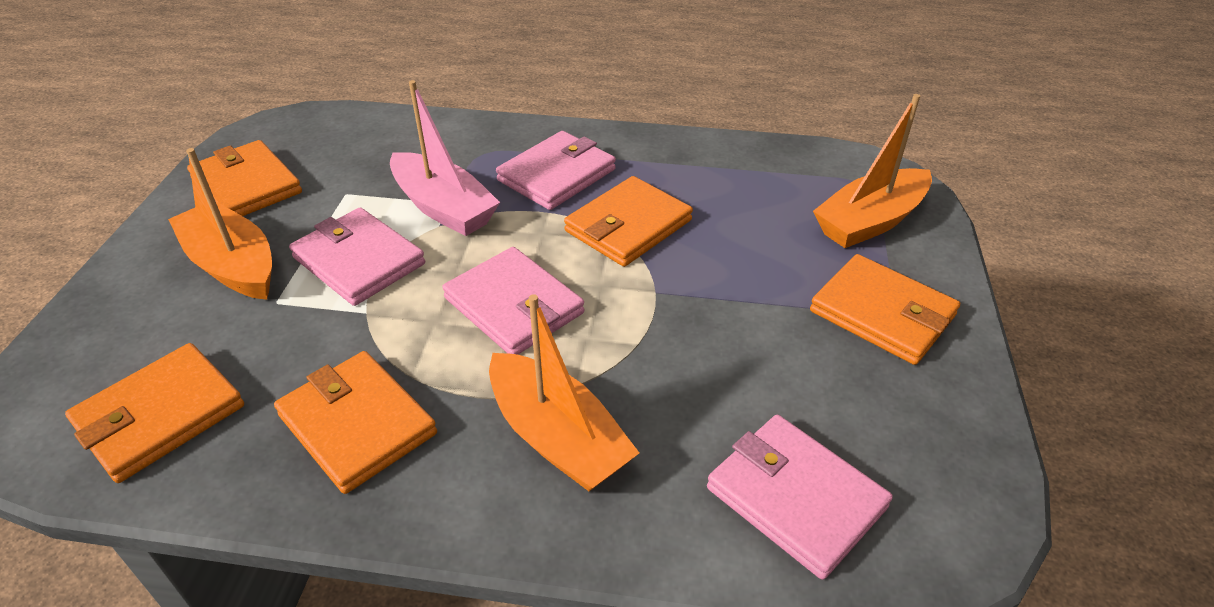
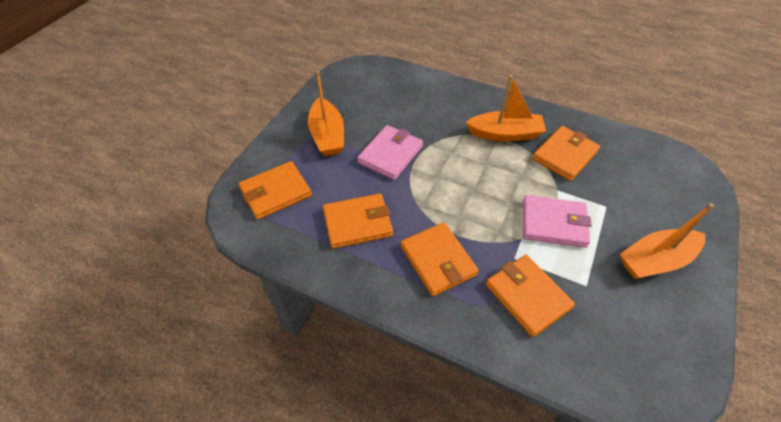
pink boat: 1 -> 0
pink wallet: 4 -> 2

